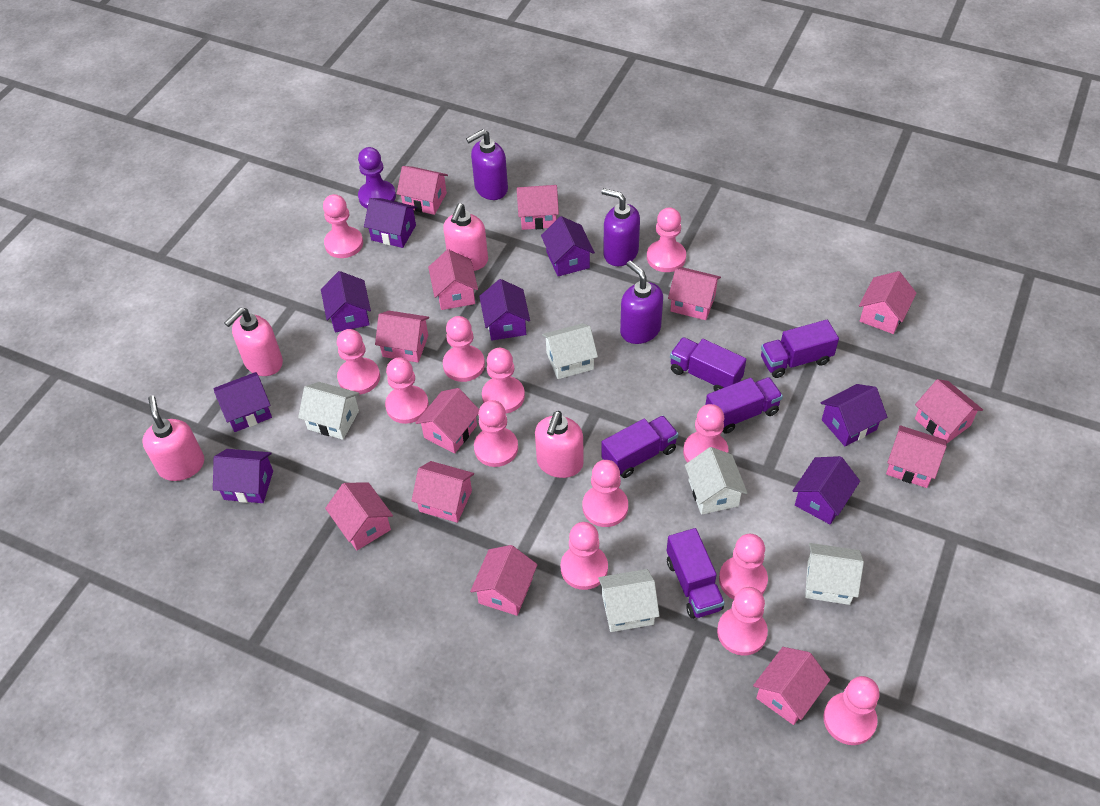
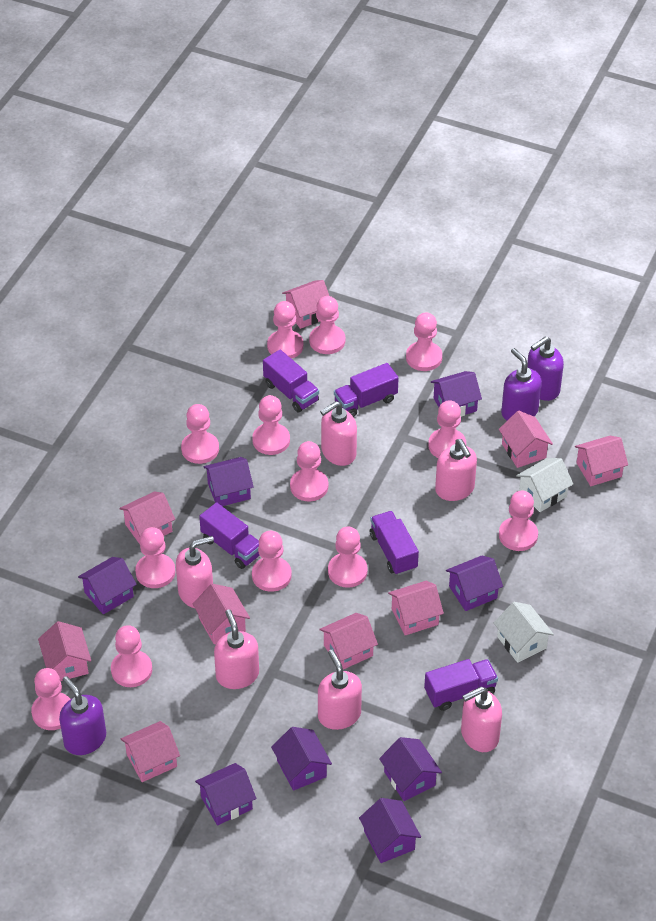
pink house: 13 -> 9
pink soap dispenser: 4 -> 6
purple pawn: 1 -> 0
white house: 5 -> 2

